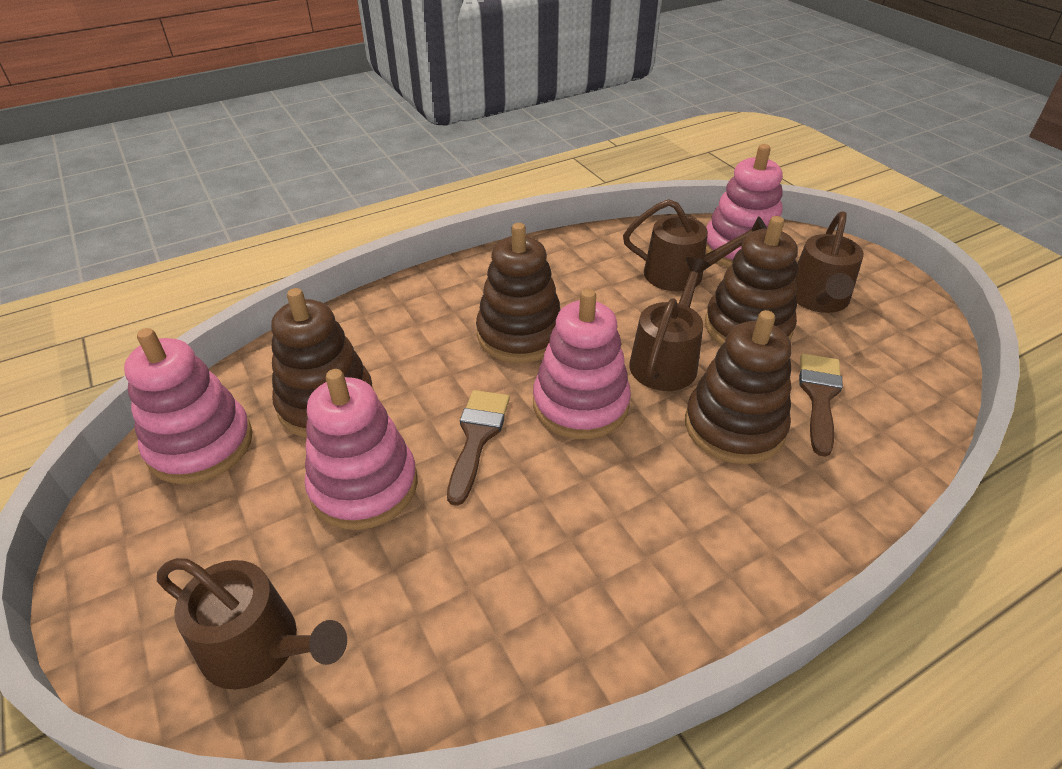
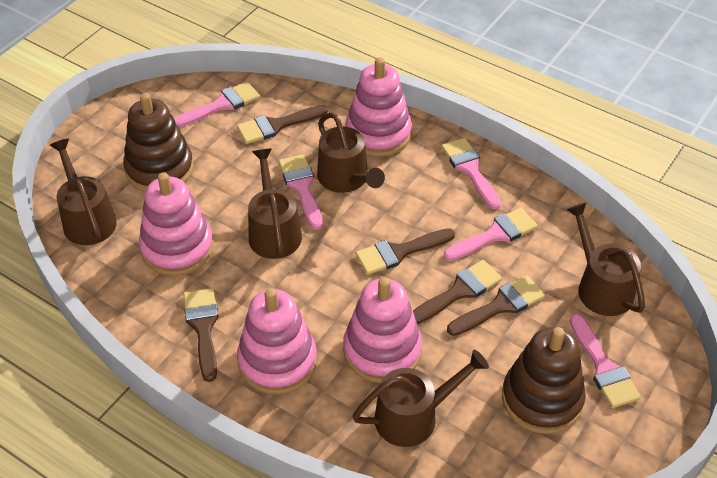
brown brush: 2 -> 5
brown stacking toy: 4 -> 2
brown watering can: 4 -> 5
pink brush: 0 -> 5

